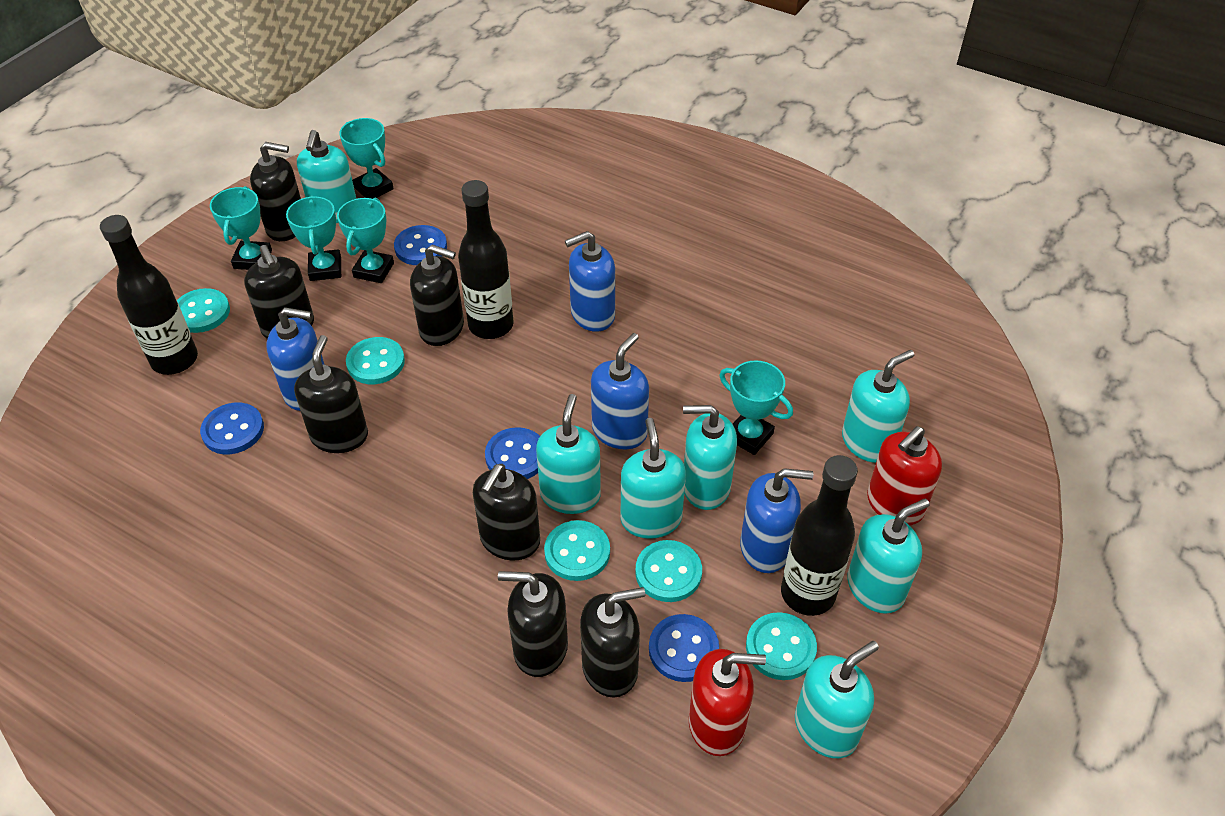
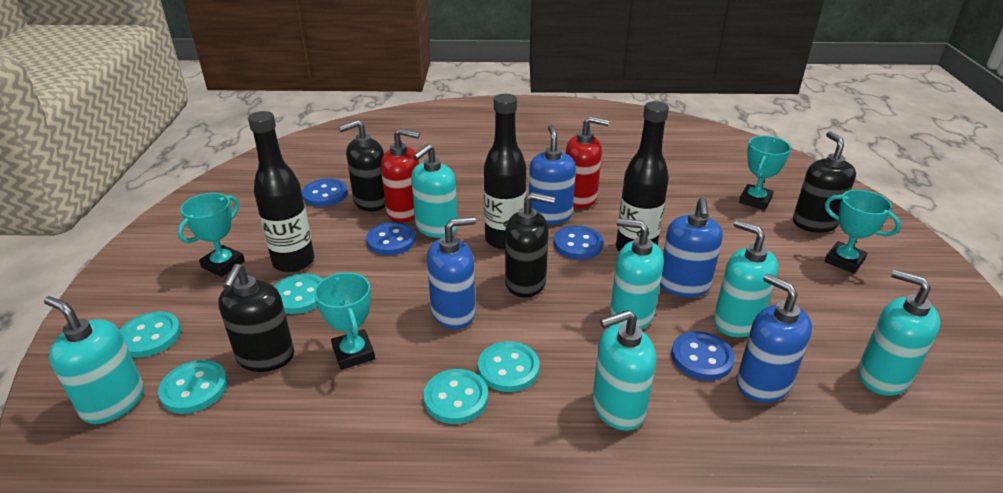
black soap dispenser: 7 -> 4
turquoise soap dispenser: 7 -> 6
turquoise trophy: 5 -> 4

